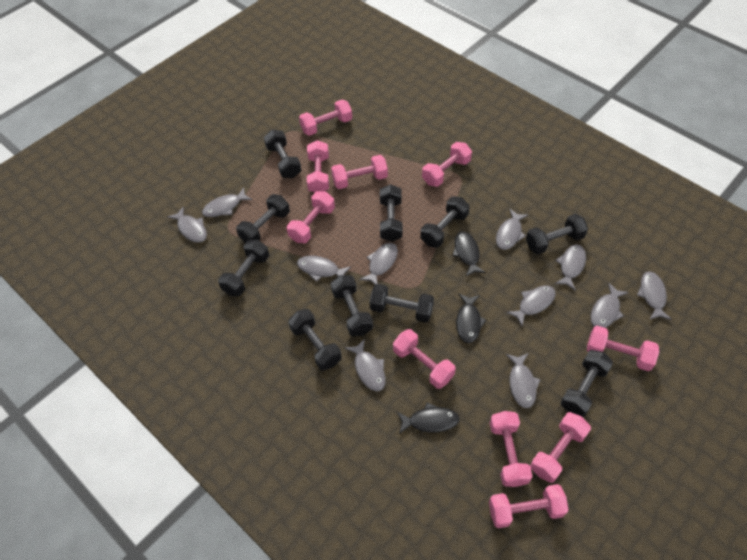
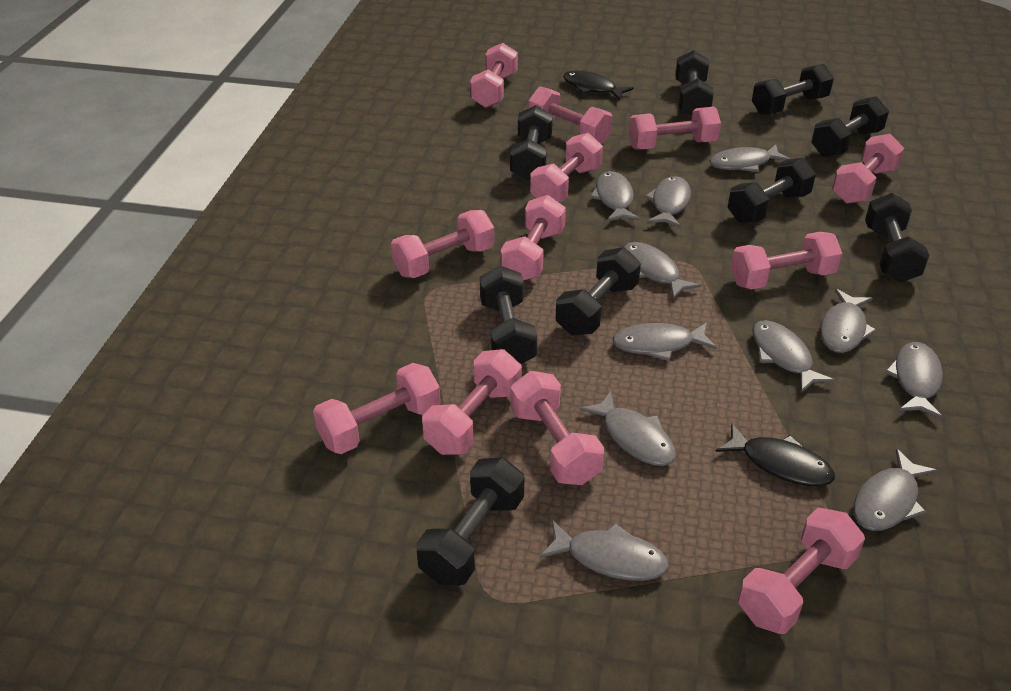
black dumbbell: 10 -> 9
black fish: 3 -> 2
pink dumbbell: 10 -> 12

